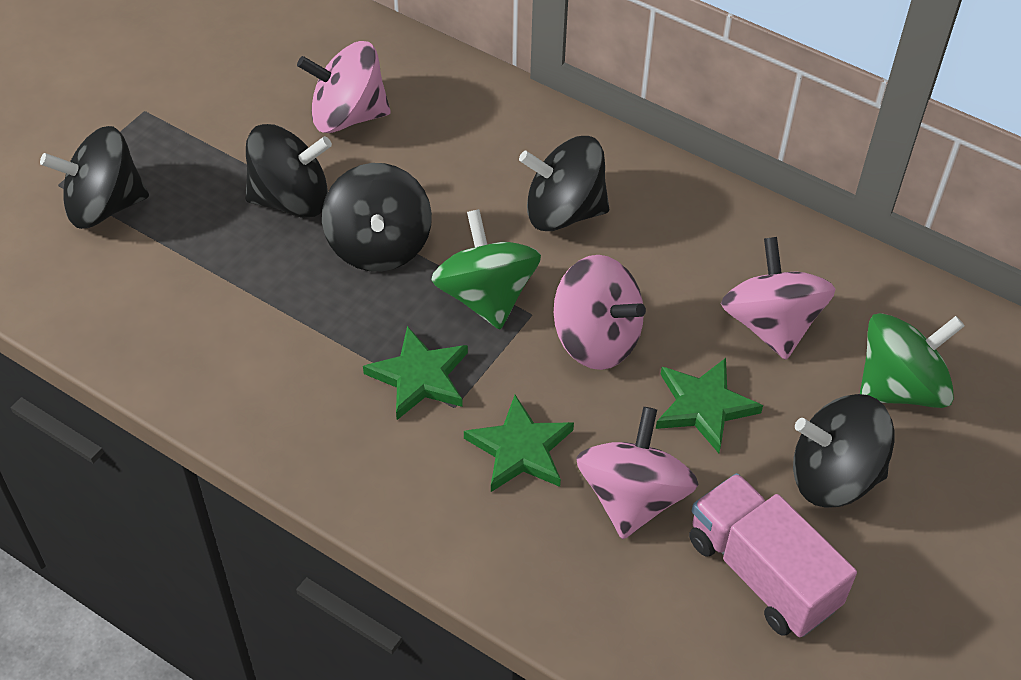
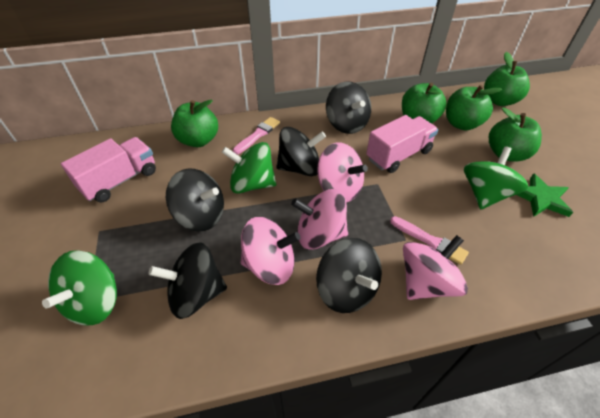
green apple: 0 -> 5
green spinning top: 2 -> 3
green star: 3 -> 1
pink brush: 0 -> 2
pink truck: 1 -> 2

